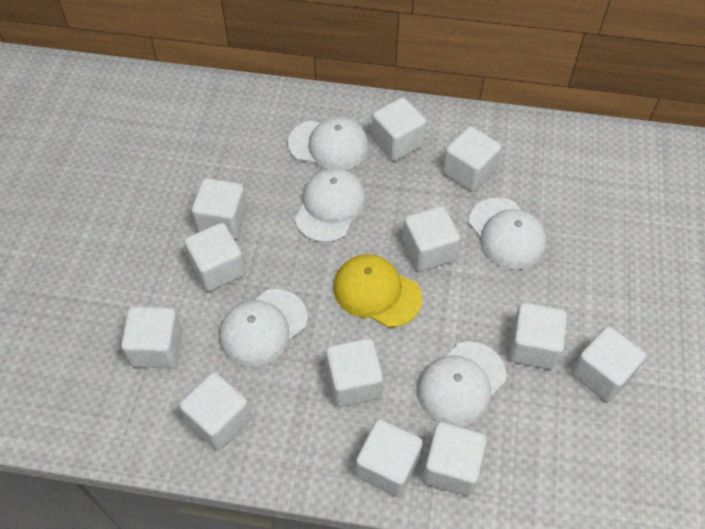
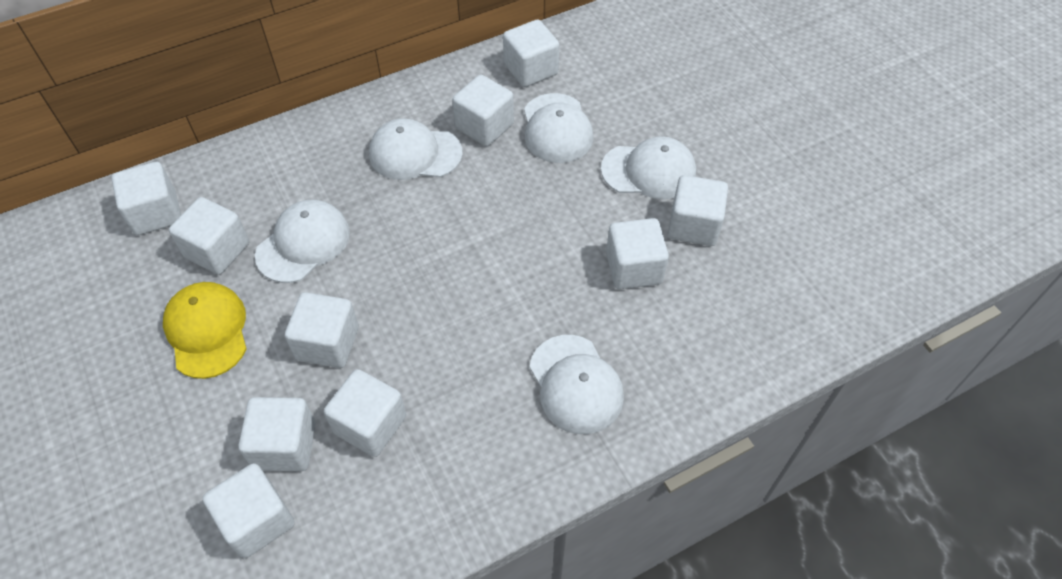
white cube: 12 -> 10

